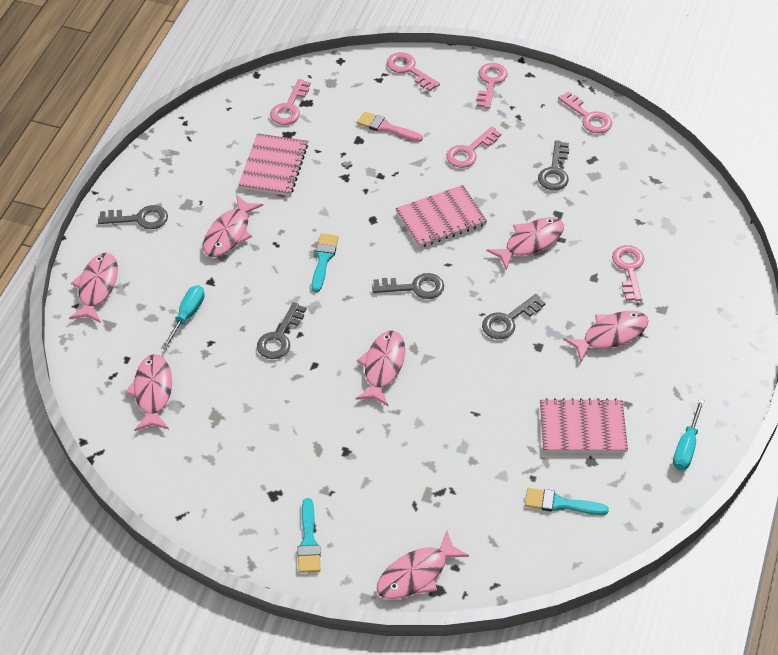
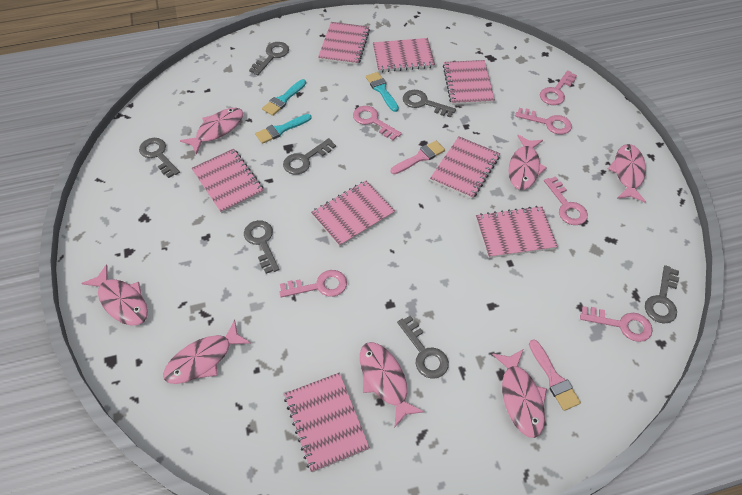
grey key: 5 -> 7
pink brush: 1 -> 2
pink notebook: 3 -> 8
turquoise screwdriver: 2 -> 0

